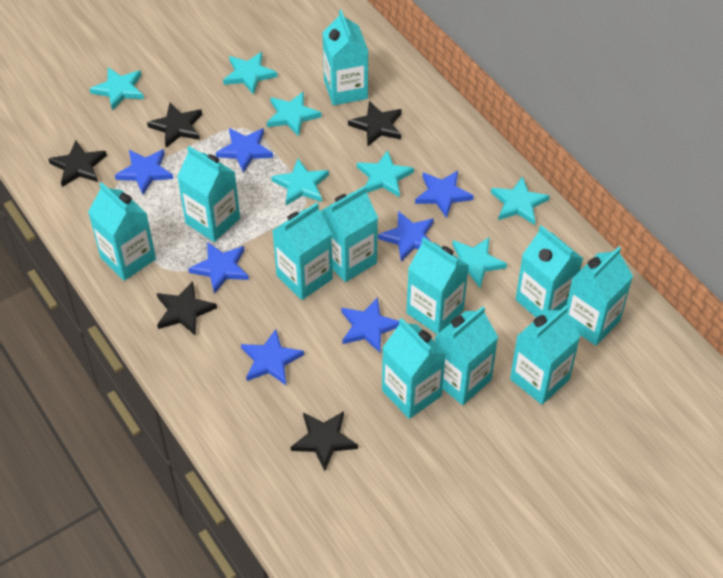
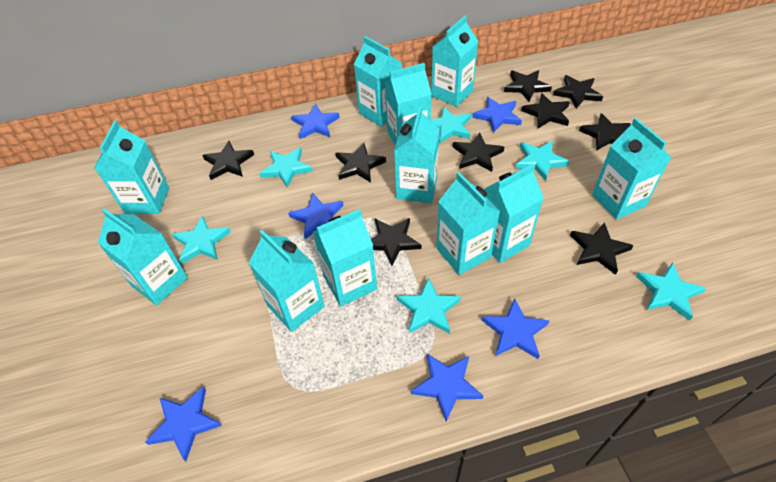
black star: 5 -> 9
blue star: 7 -> 6
turquoise star: 7 -> 6

